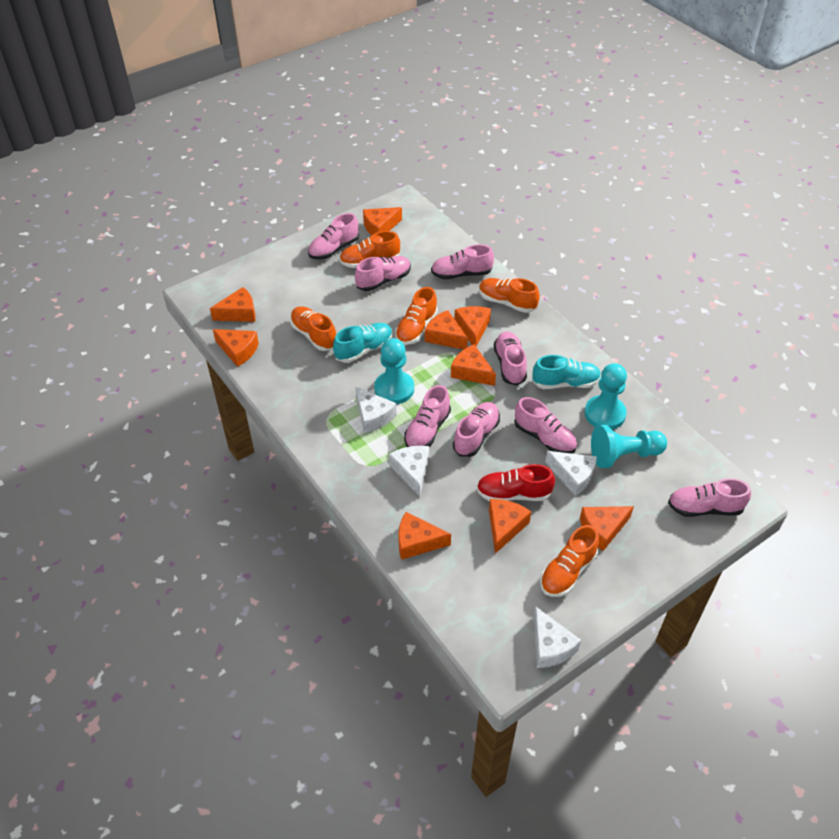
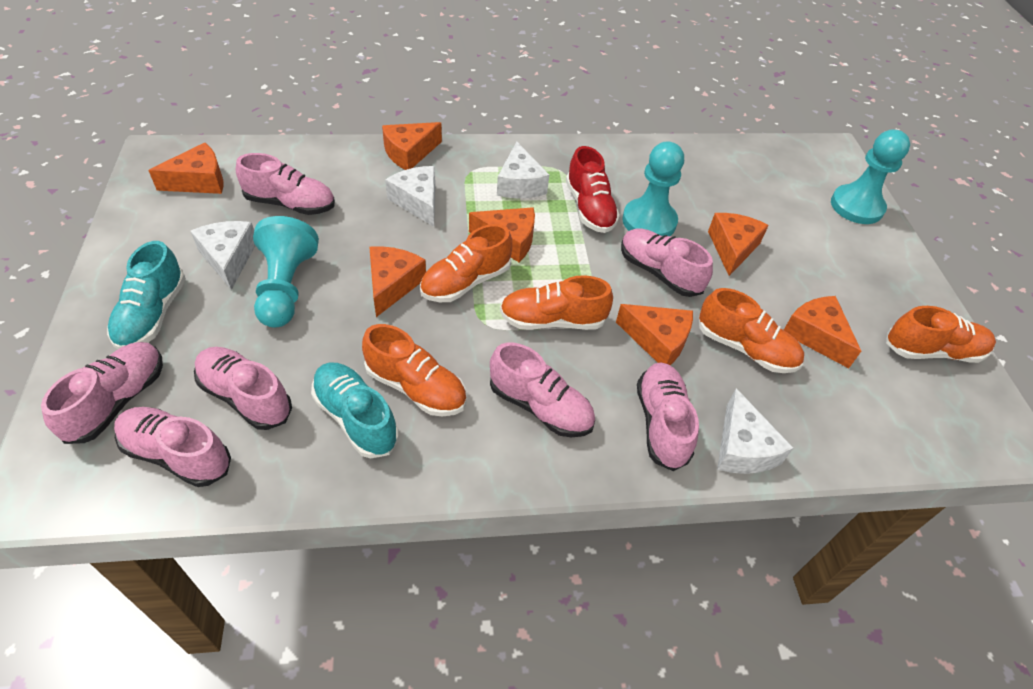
orange cheese: 9 -> 7
pink shoe: 8 -> 7

